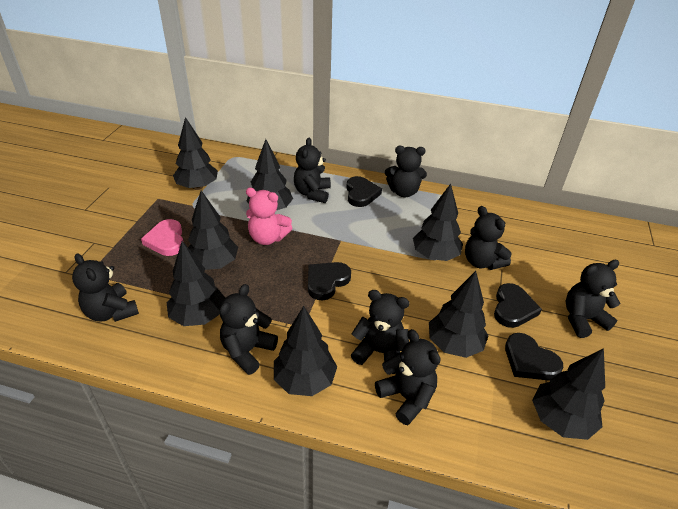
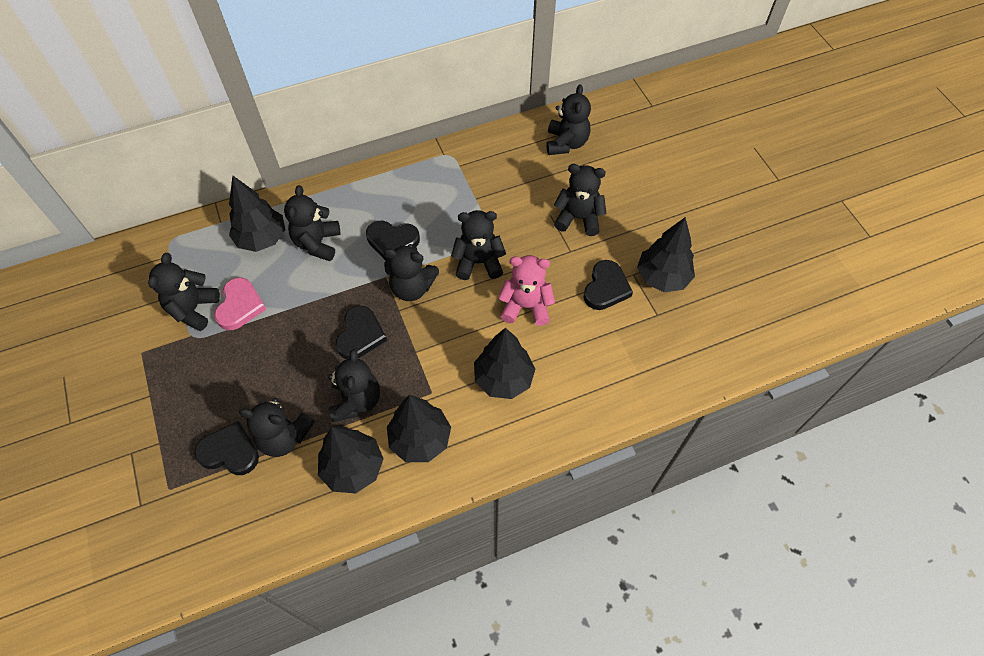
black tree: 8 -> 5

